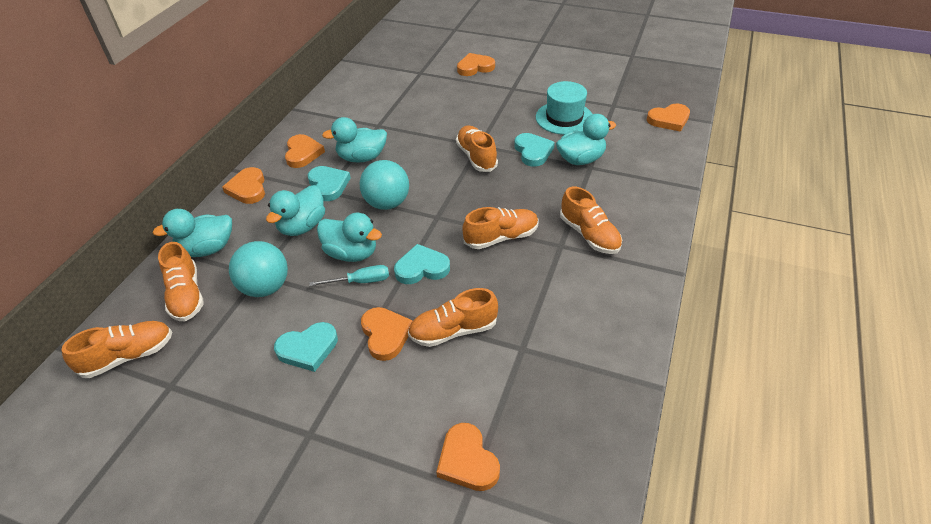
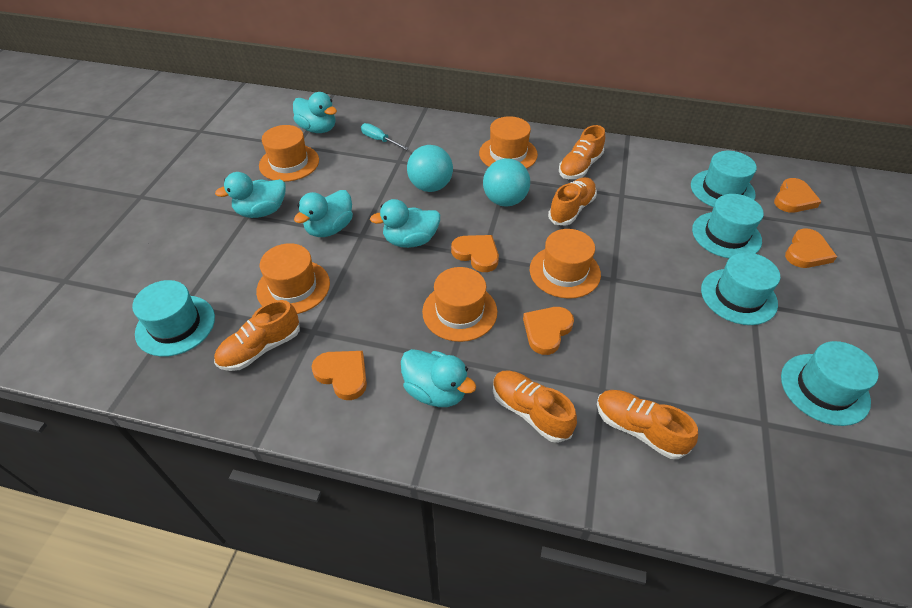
orange hat: 0 -> 5
orange heart: 6 -> 5
orange shoe: 6 -> 5
turquoise hat: 1 -> 5
turquoise heart: 4 -> 0

